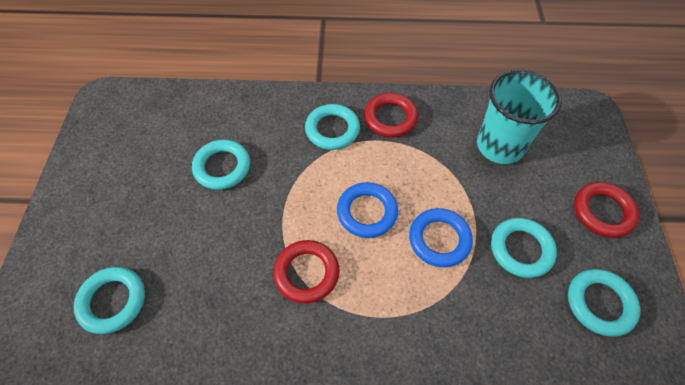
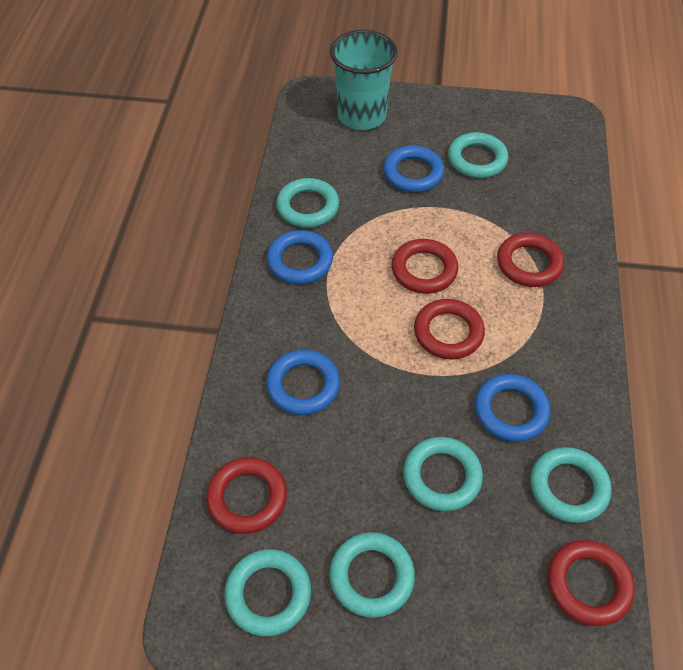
blue ring: 2 -> 4
red ring: 3 -> 5
turquoise ring: 5 -> 6

